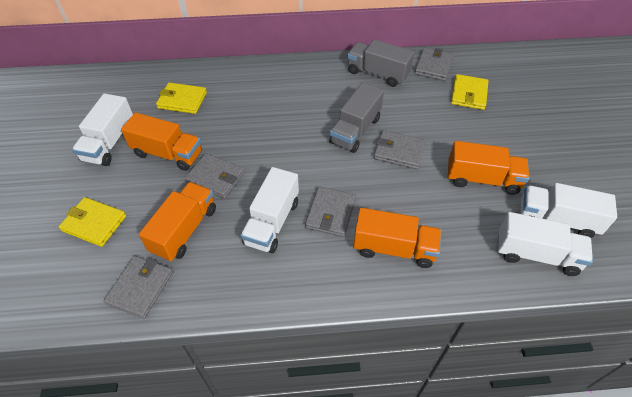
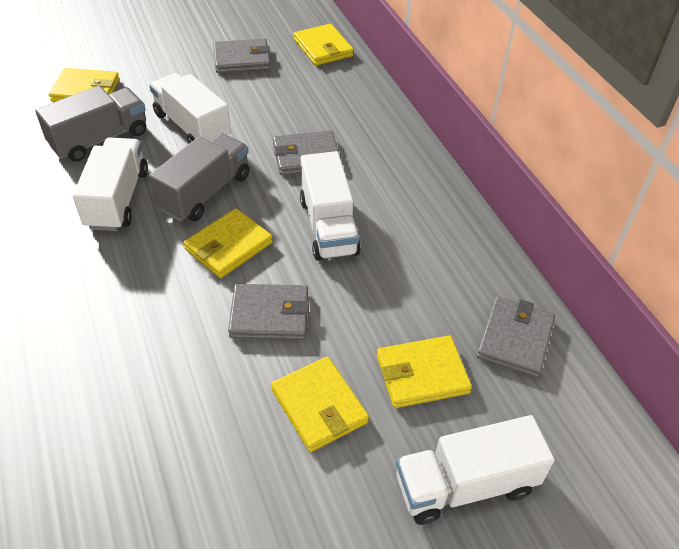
grey wallet: 5 -> 4
orange truck: 4 -> 0
yellow wallet: 3 -> 5

